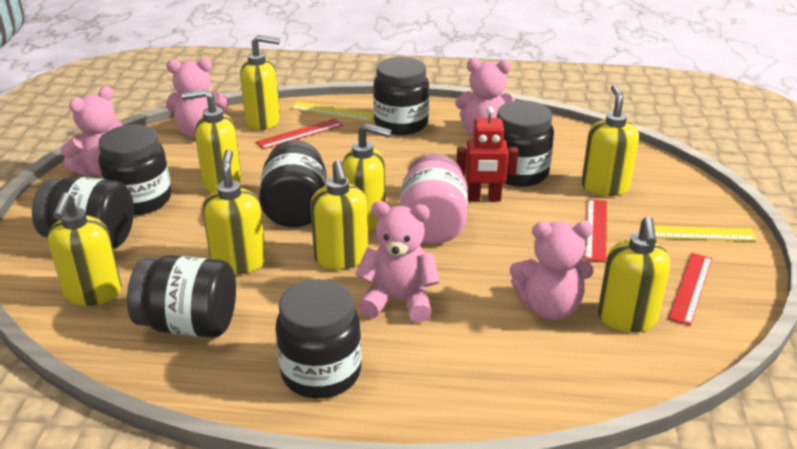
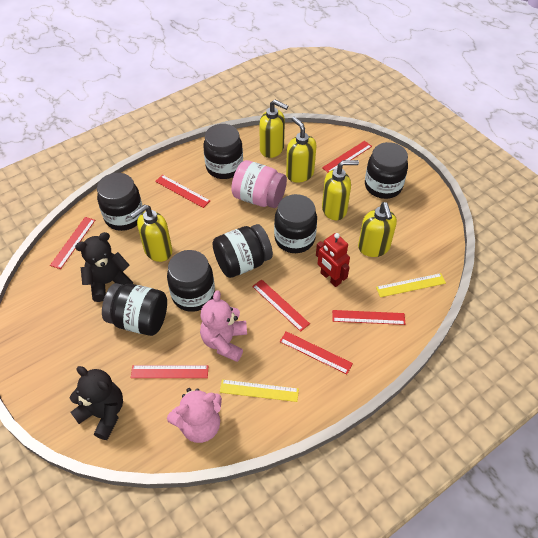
black teddy bear: 0 -> 2
pink teddy bear: 5 -> 2
red ruler: 3 -> 7
yellow soap dispenser: 8 -> 5

